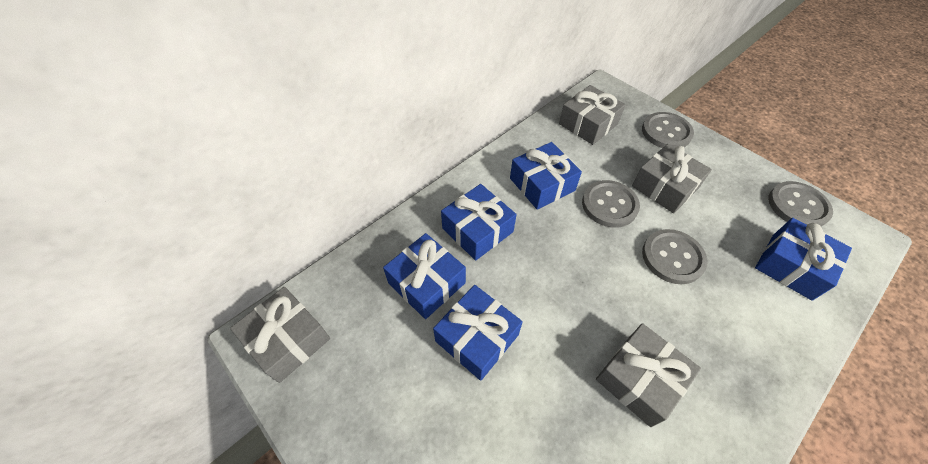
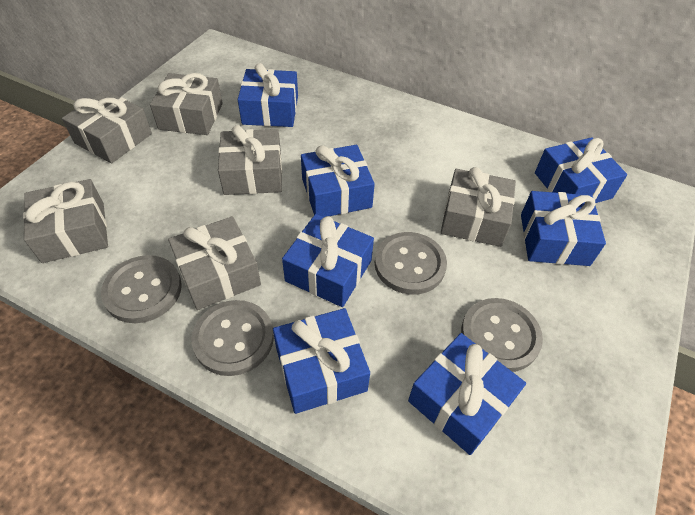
blue gift: 5 -> 7
grey gift: 4 -> 6

